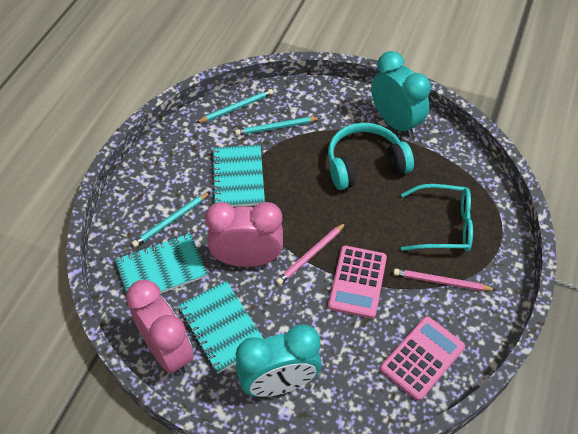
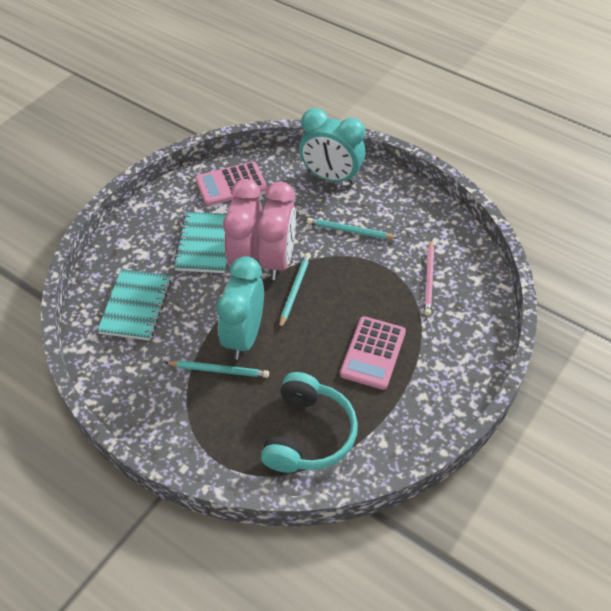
pink pencil: 2 -> 1
turquoise glasses: 1 -> 0
turquoise notebook: 3 -> 2

